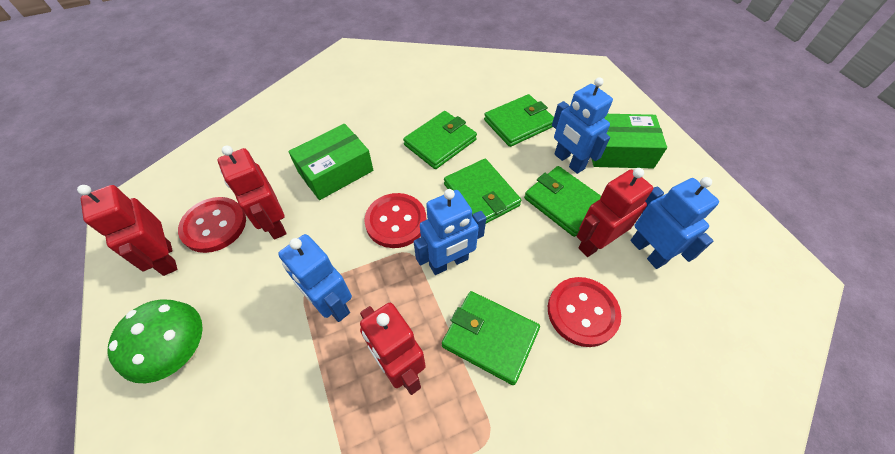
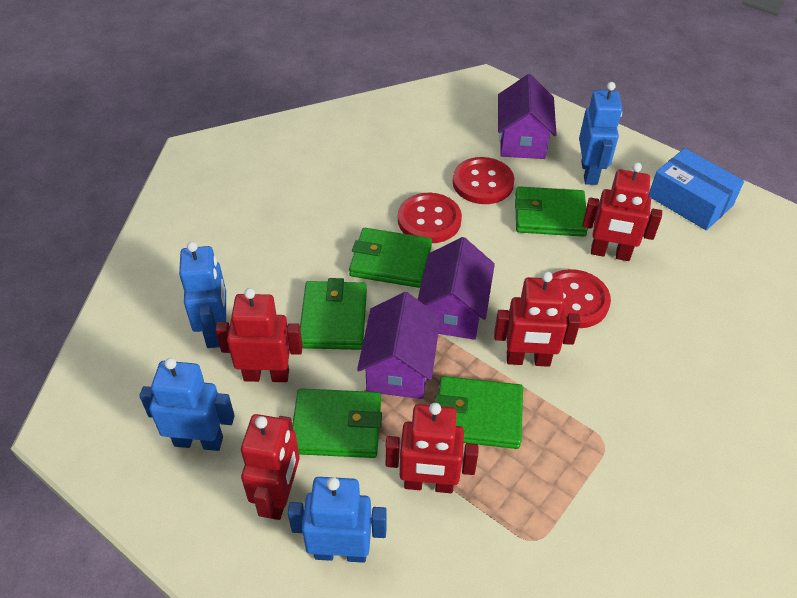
blue box: 0 -> 1
green box: 2 -> 0
green mushroom: 1 -> 0
purple house: 0 -> 3
red robot: 4 -> 5

